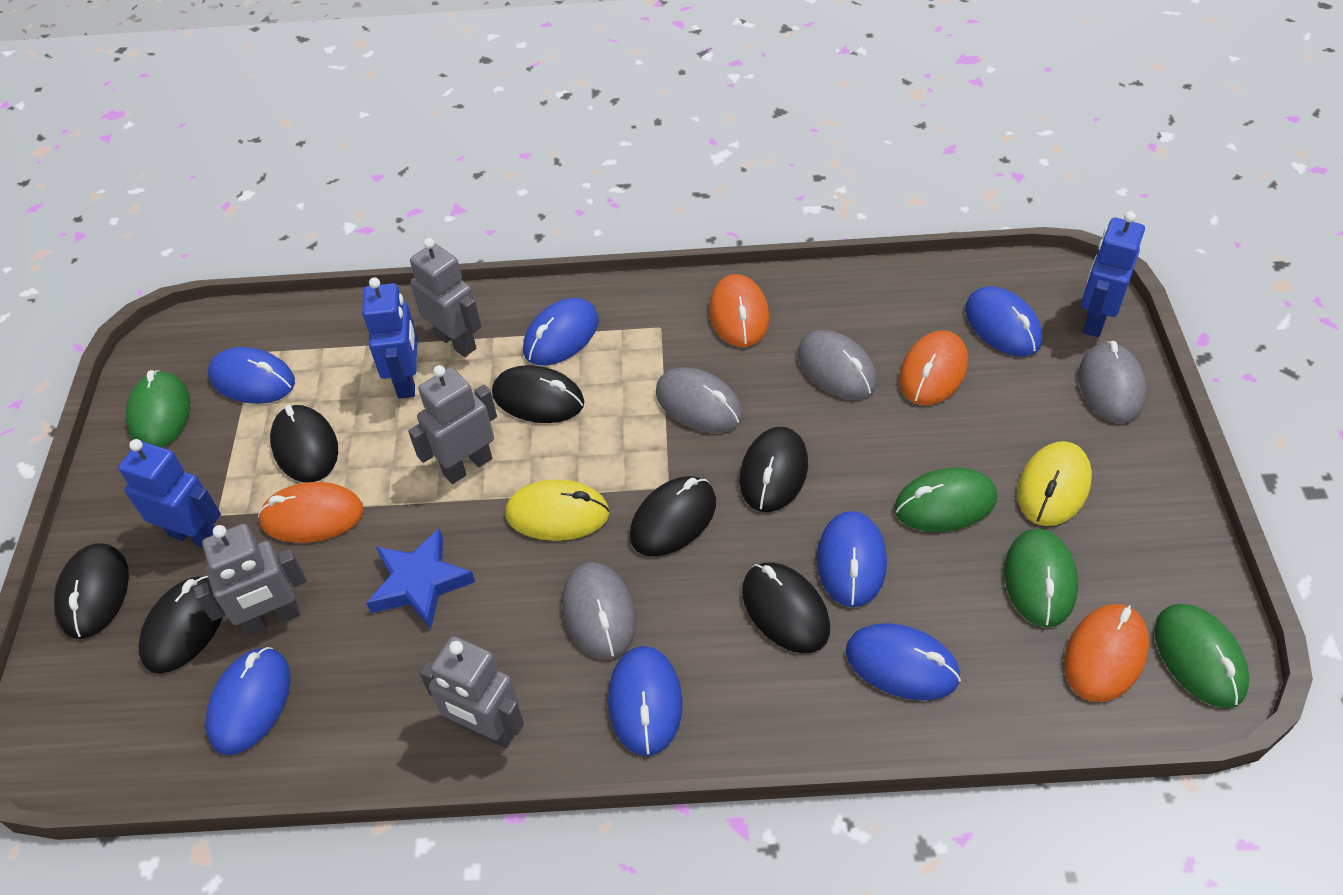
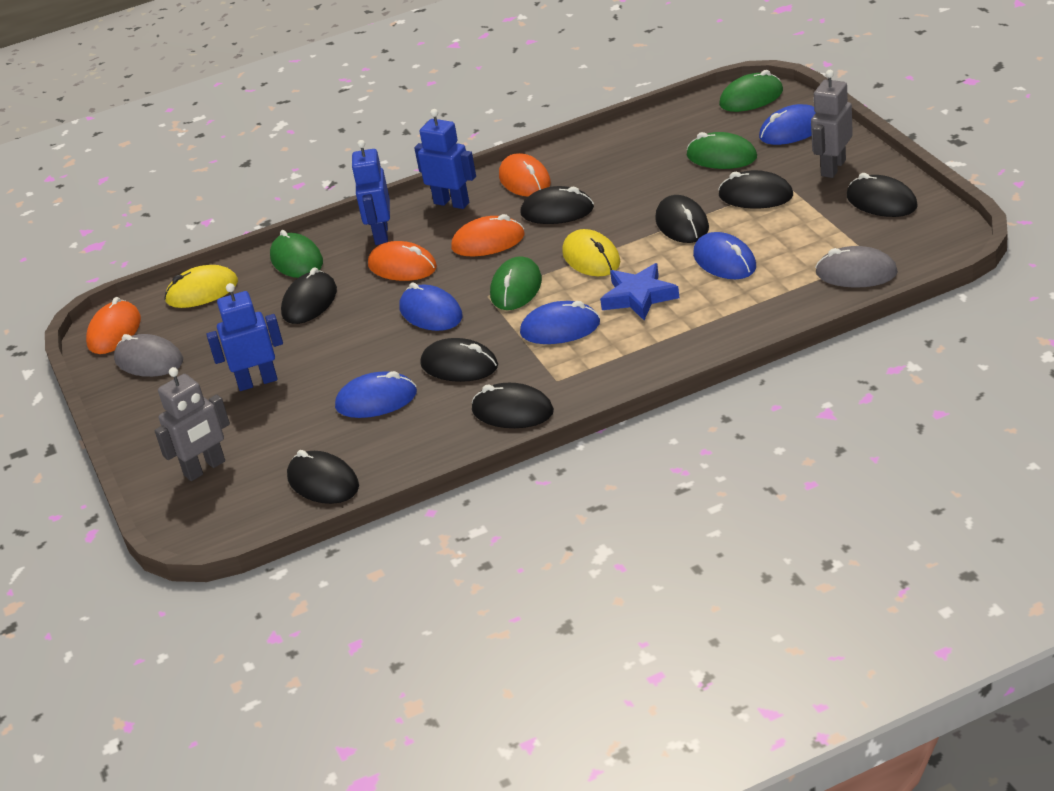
black mouse: 7 -> 8
blue mouse: 7 -> 5
grey mouse: 4 -> 2
grey robot: 4 -> 2

